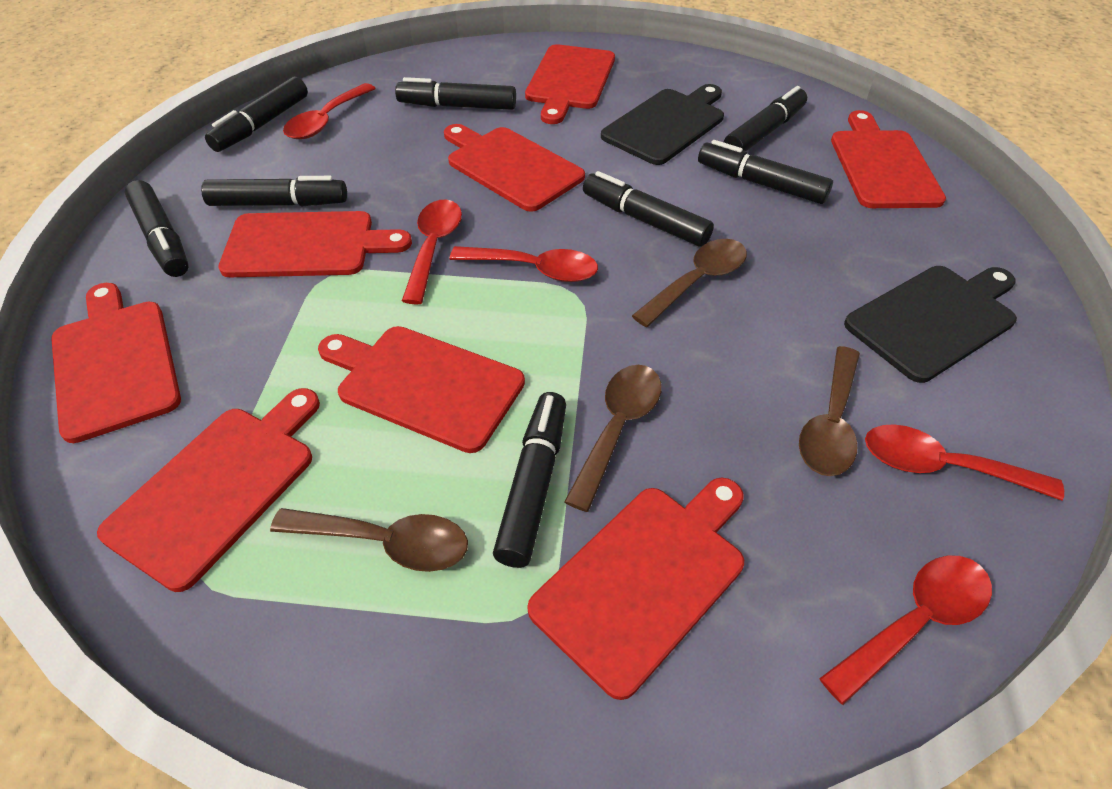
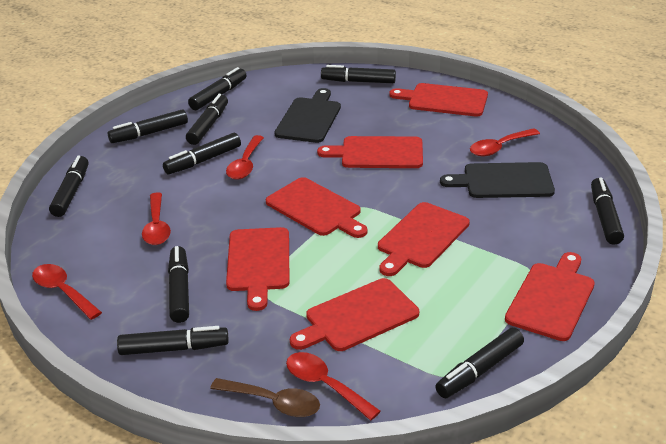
black marker: 8 -> 10
brown spoon: 4 -> 1
red cutting board: 8 -> 7

